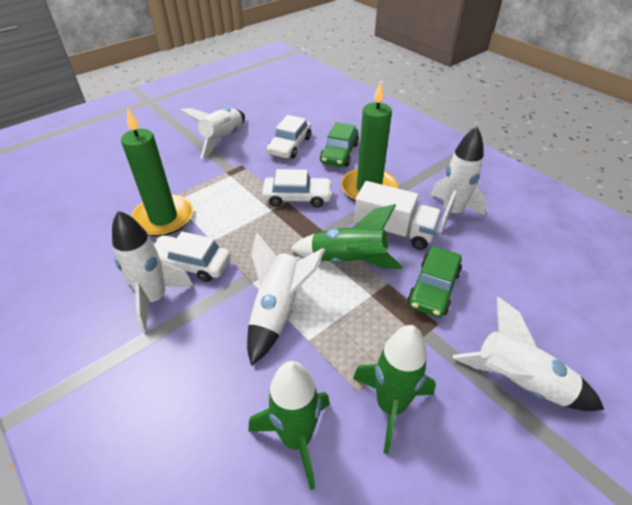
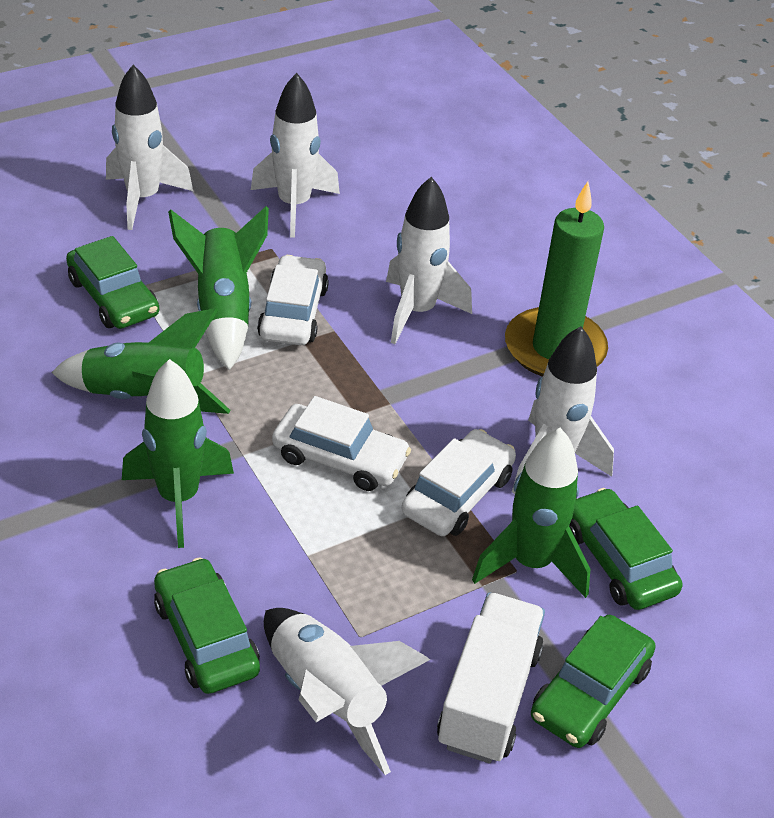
green candle: 2 -> 1
green car: 2 -> 4
green rocket: 3 -> 4

